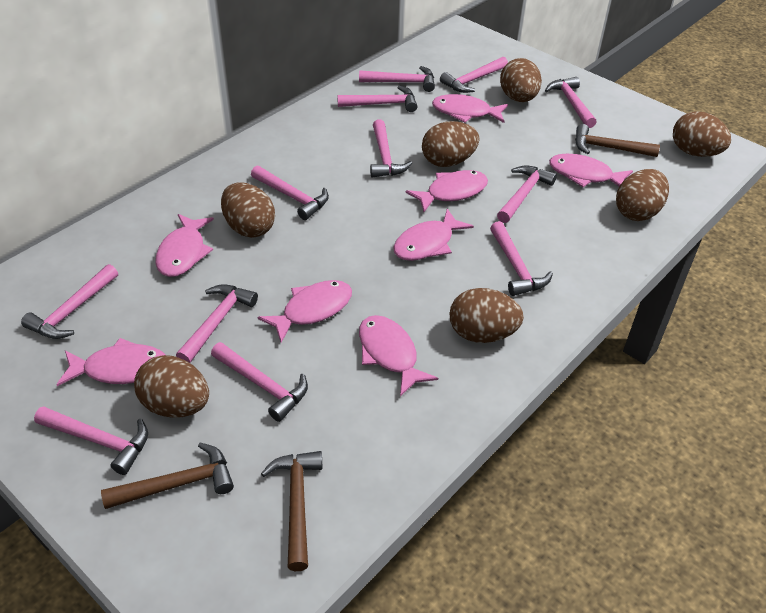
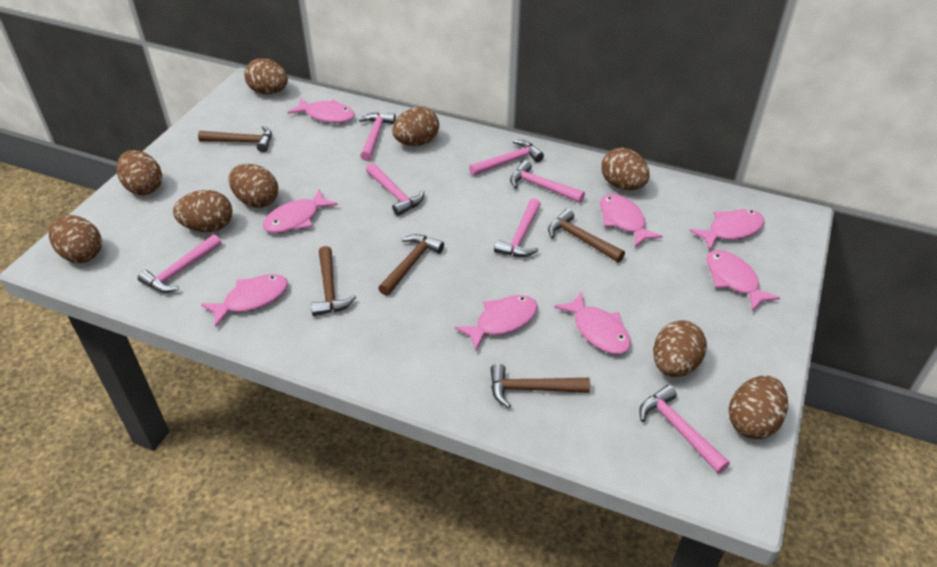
brown egg: 7 -> 9
brown hammer: 3 -> 5
pink hammer: 12 -> 7

